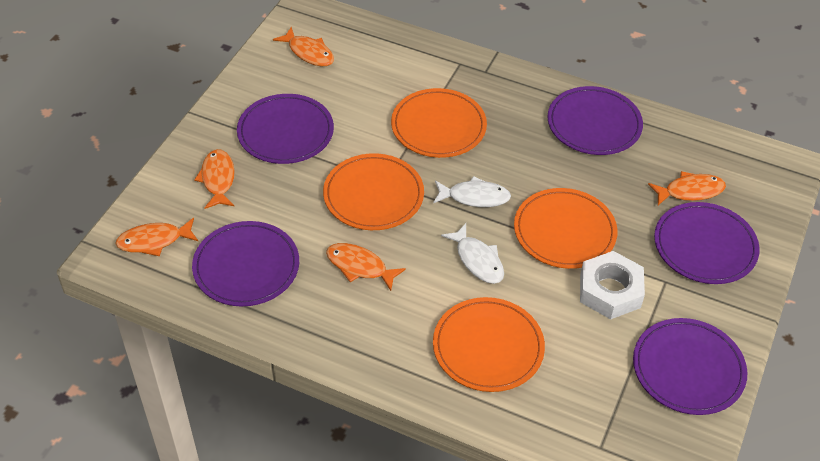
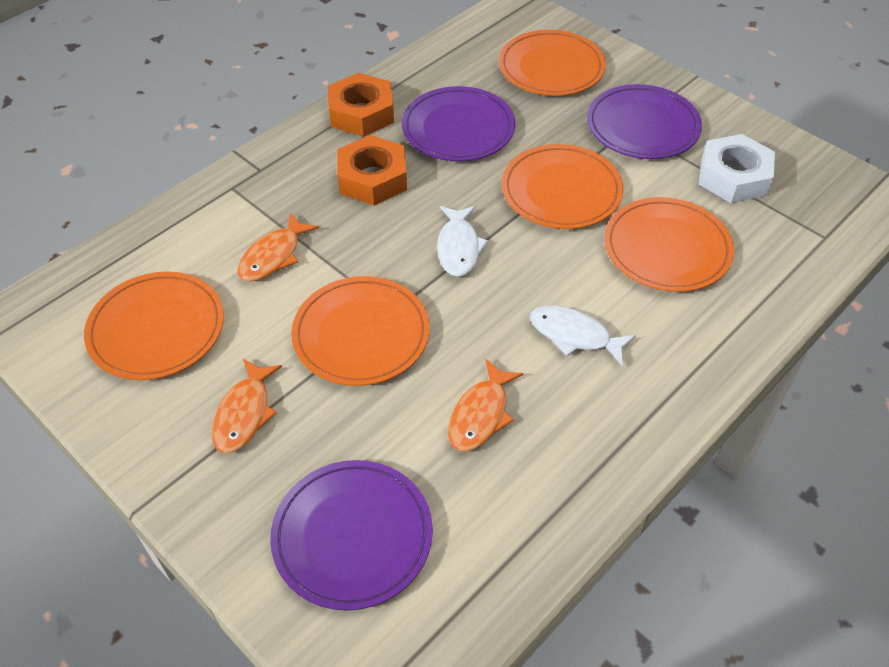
orange fish: 5 -> 3
orange nut: 0 -> 2
orange plate: 4 -> 5
purple plate: 5 -> 3

